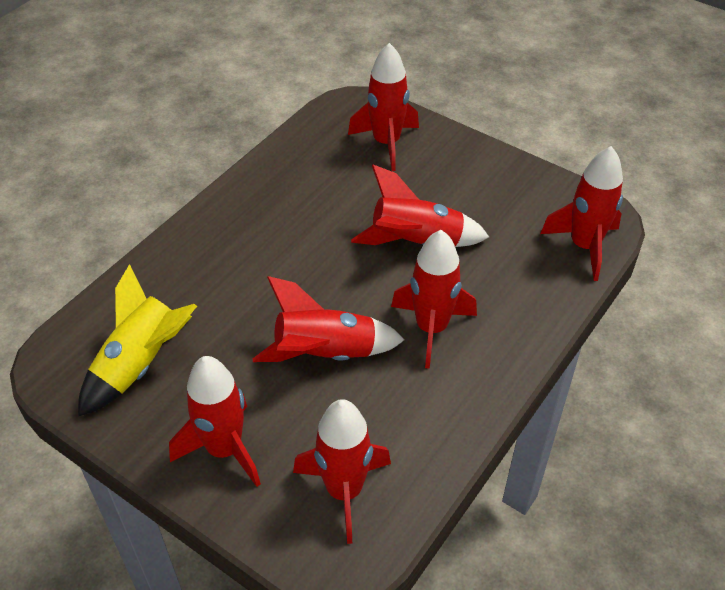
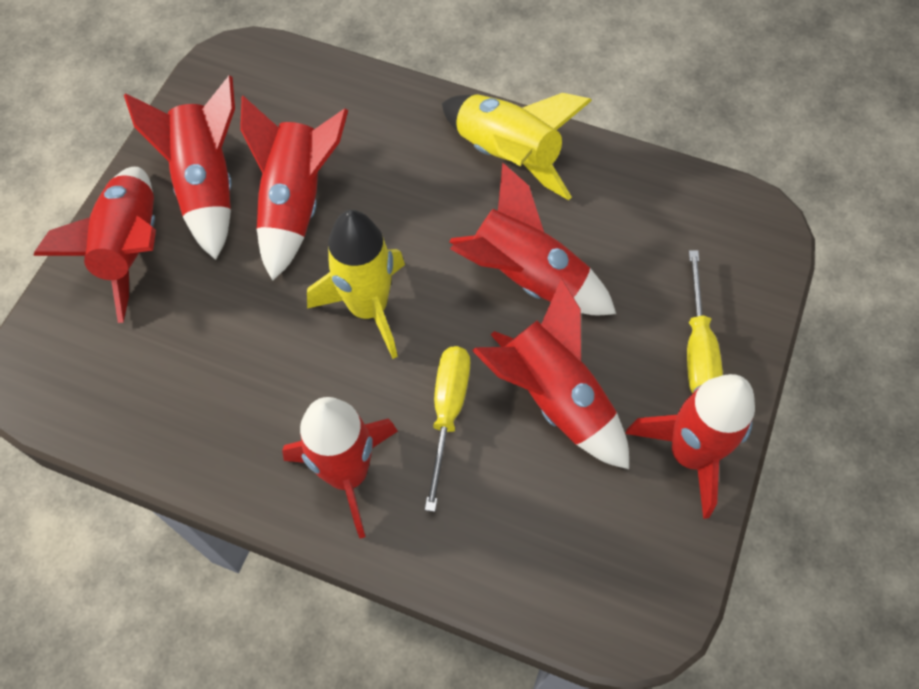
yellow rocket: 1 -> 2
yellow screwdriver: 0 -> 2

